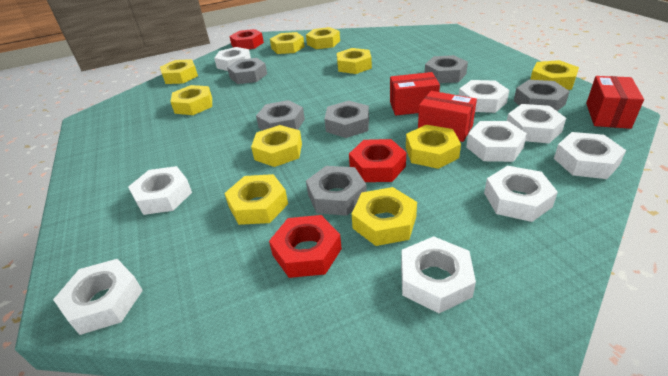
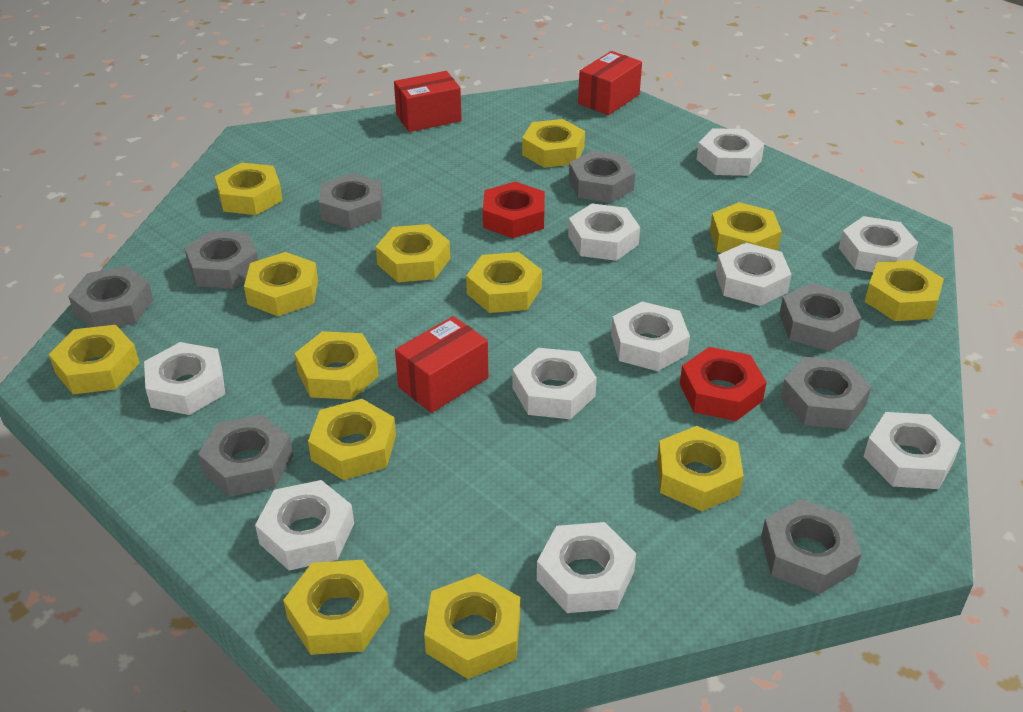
grey nut: 6 -> 8
red nut: 3 -> 2
white nut: 9 -> 10
yellow nut: 10 -> 13

